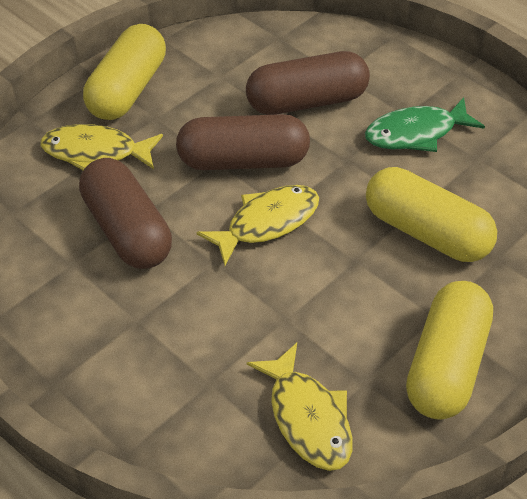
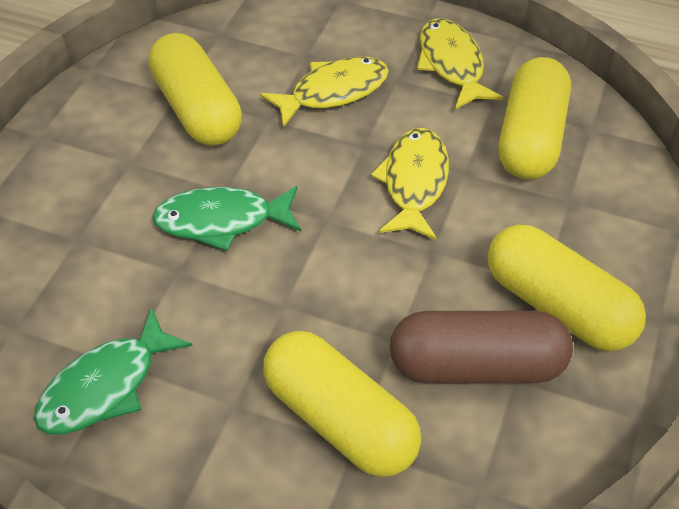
brown capsule: 3 -> 1
green fish: 1 -> 2
yellow capsule: 3 -> 4

